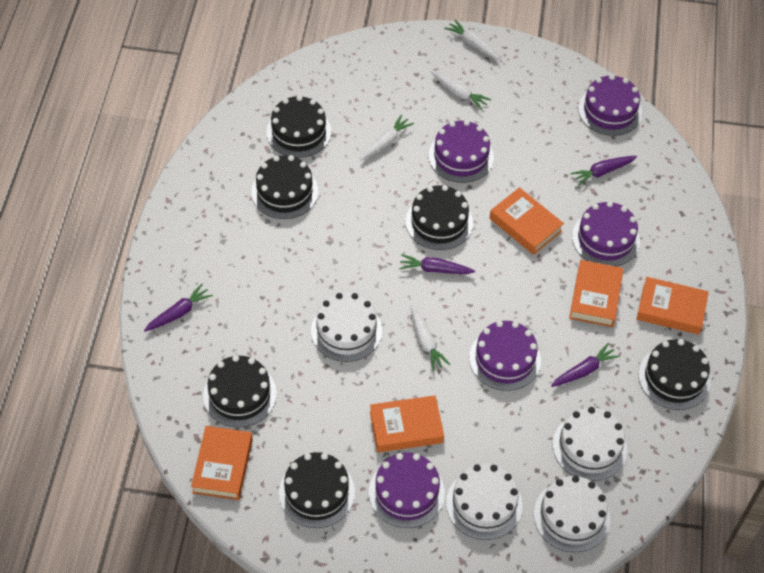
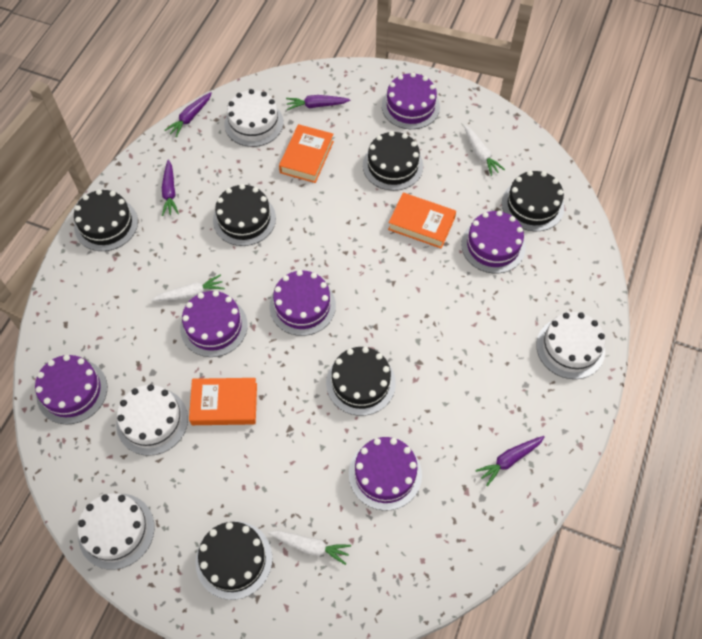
orange book: 5 -> 3
purple cake: 5 -> 6
white carrot: 4 -> 3

